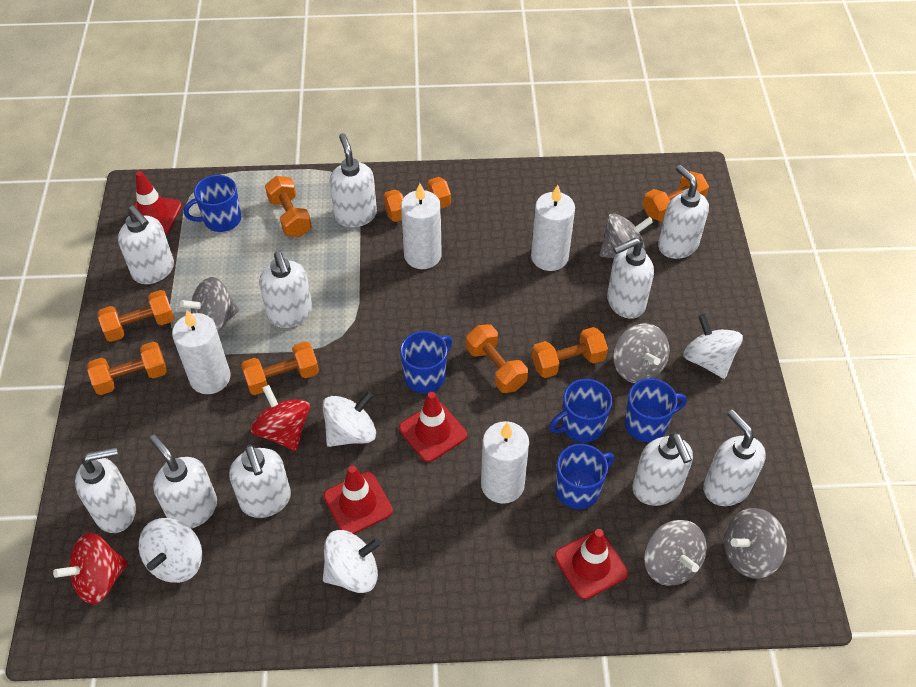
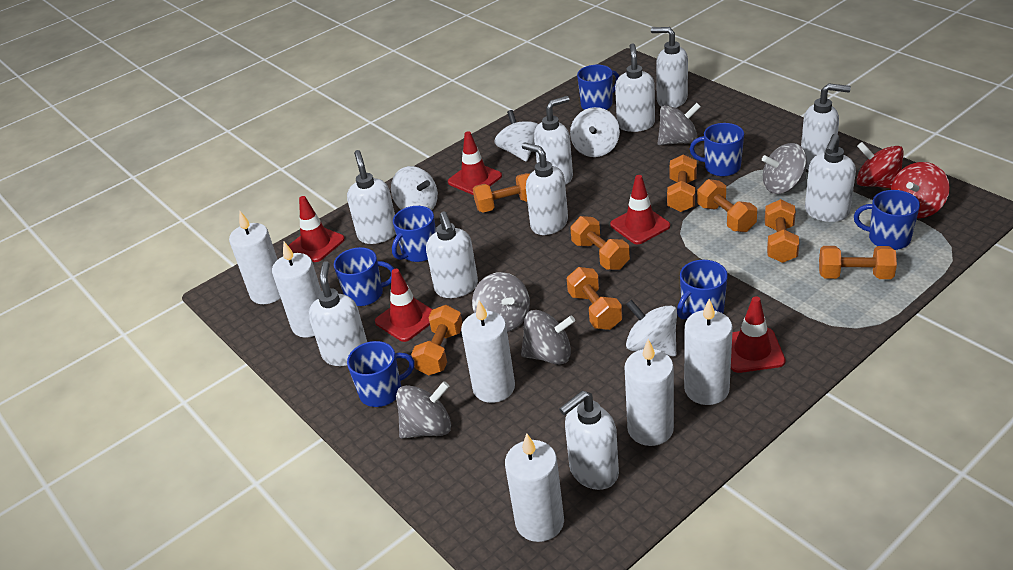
blue mug: 5 -> 7
red traffic cone: 4 -> 5
white candle: 4 -> 6

